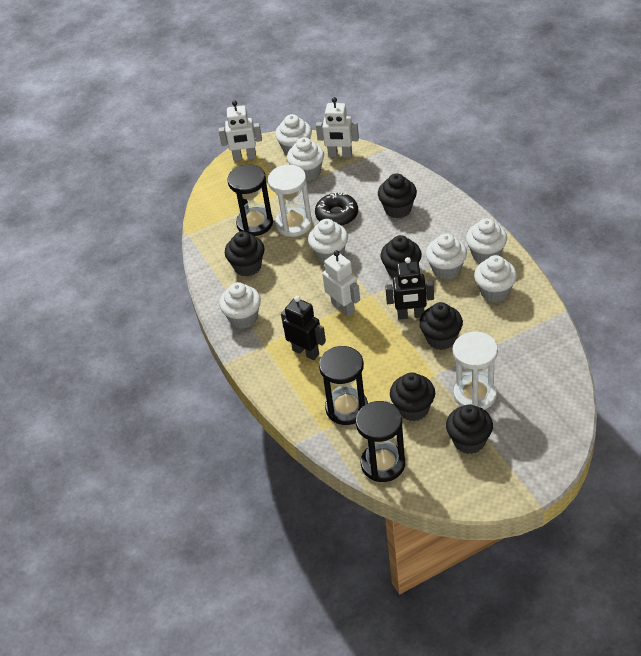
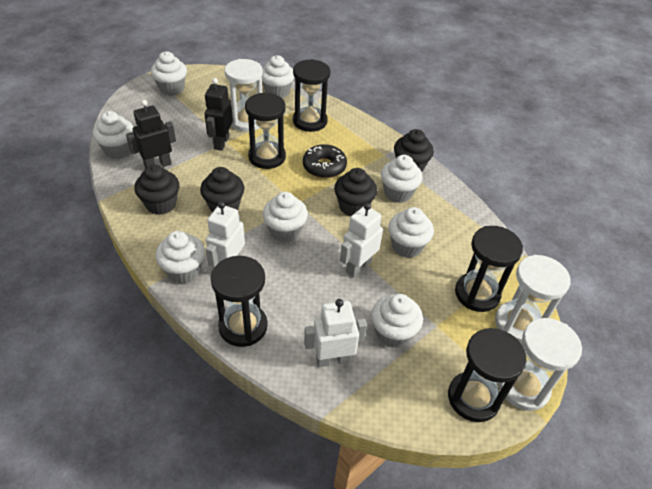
black cupcake: 6 -> 4
black hourglass: 3 -> 5
white cupcake: 7 -> 8
white hourglass: 2 -> 3

